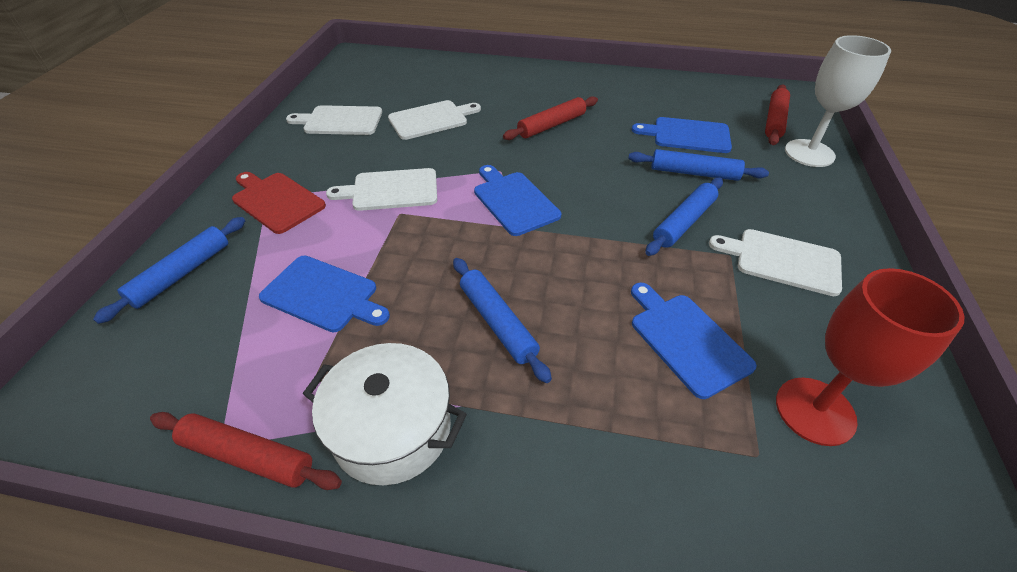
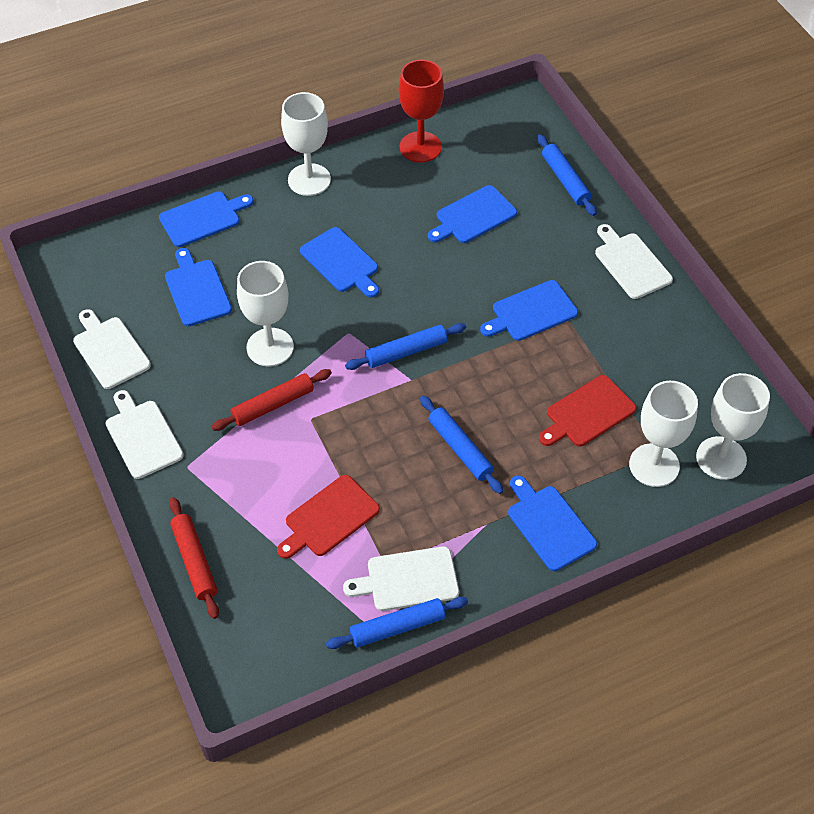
blue cutting board: 4 -> 6
red cutting board: 1 -> 2
red rolling pin: 3 -> 2
white goblet: 1 -> 4
white pot: 1 -> 0

